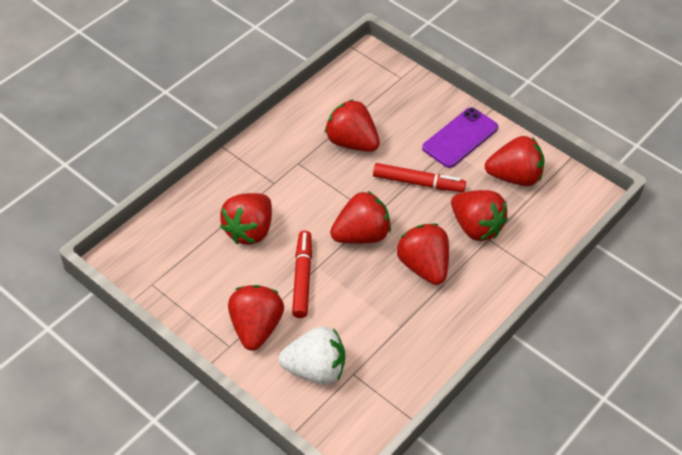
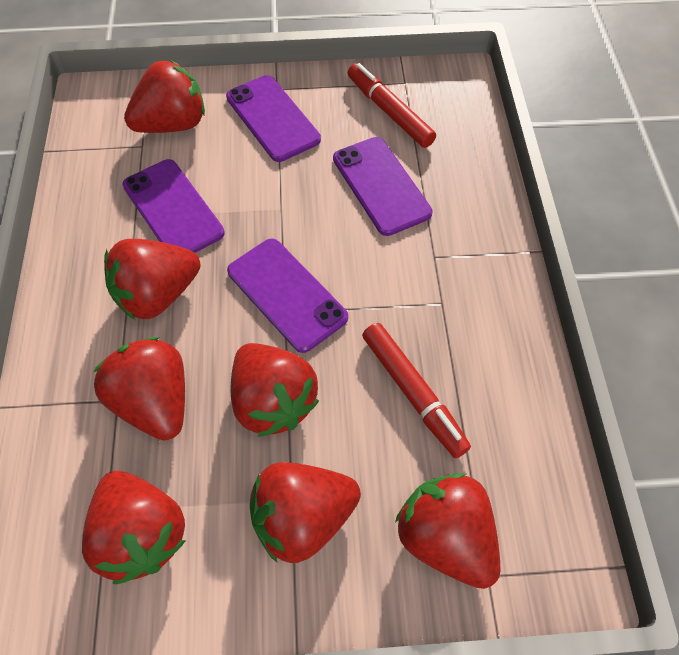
purple phone: 1 -> 4
white strawberry: 1 -> 0

